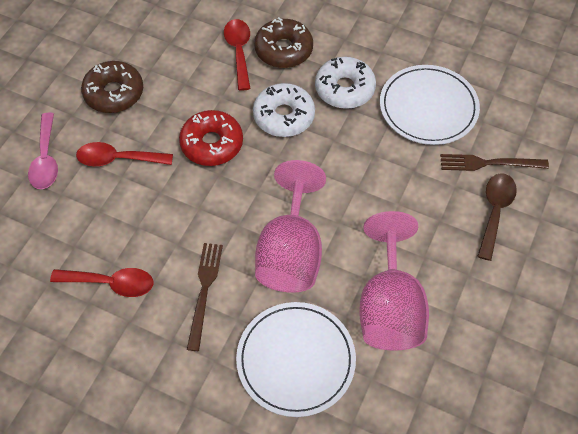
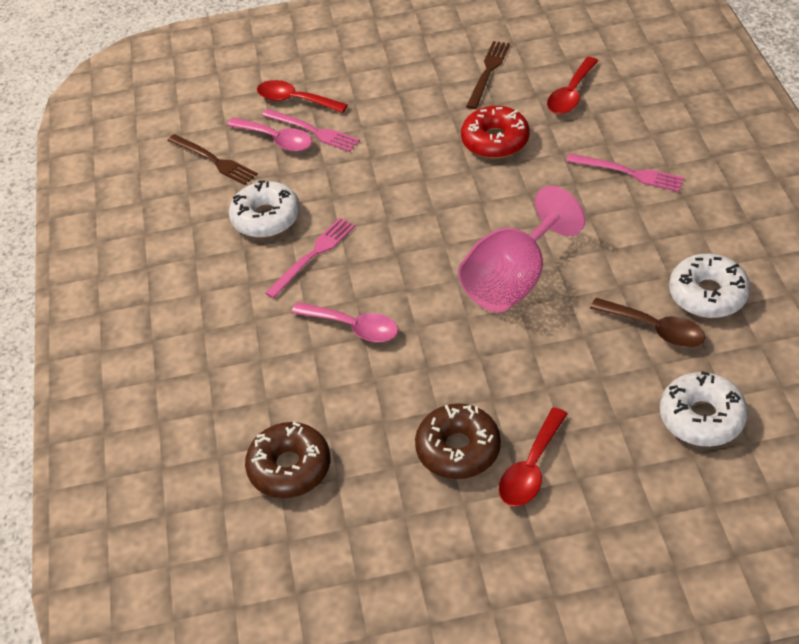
pink fork: 0 -> 3
pink goblet: 2 -> 1
pink spoon: 1 -> 2
white donut: 2 -> 3
white plate: 2 -> 0

